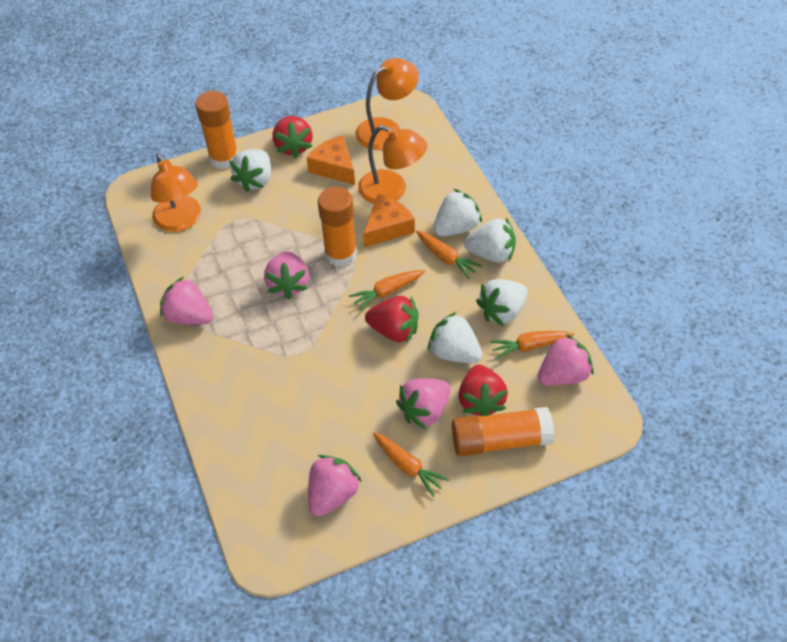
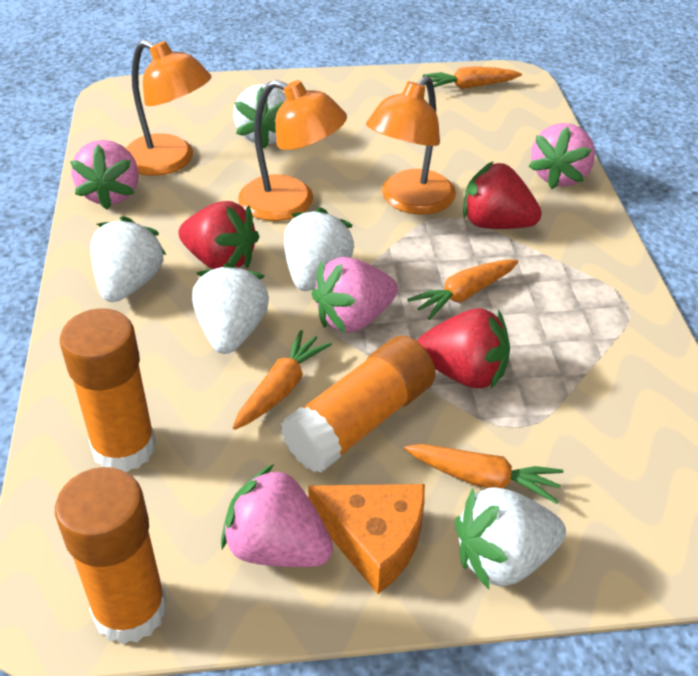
orange cheese: 2 -> 1
pink strawberry: 5 -> 4

